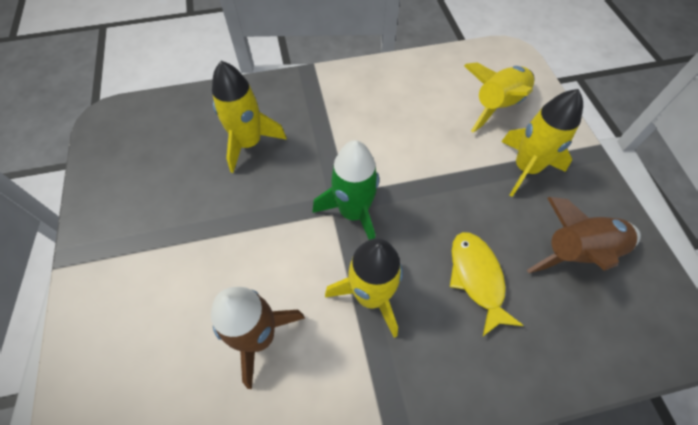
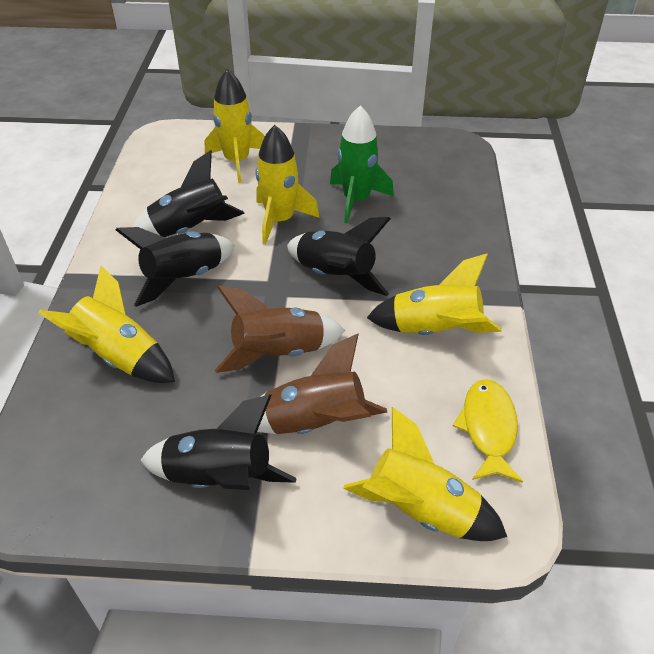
black rocket: 0 -> 4
yellow rocket: 4 -> 5

